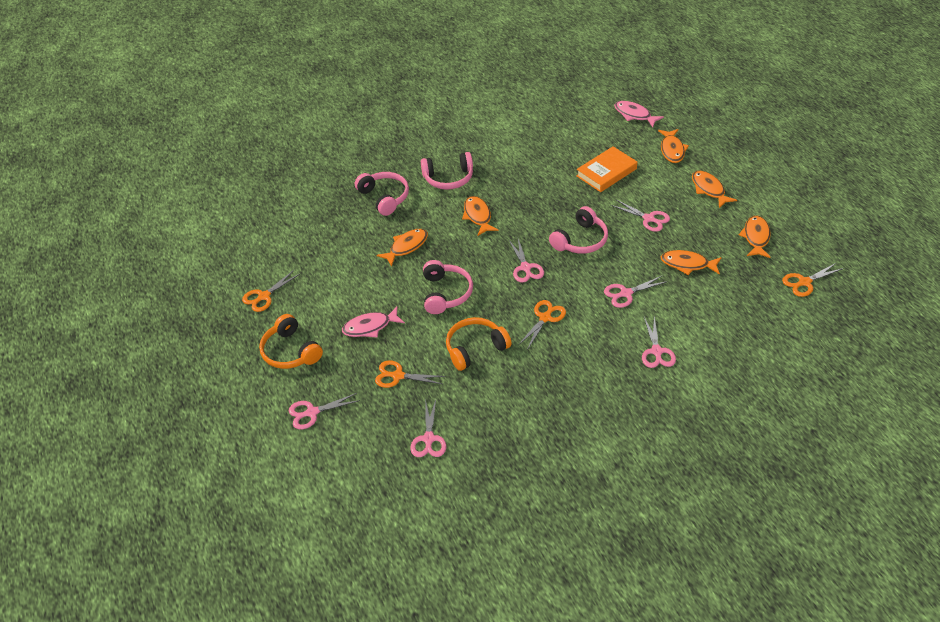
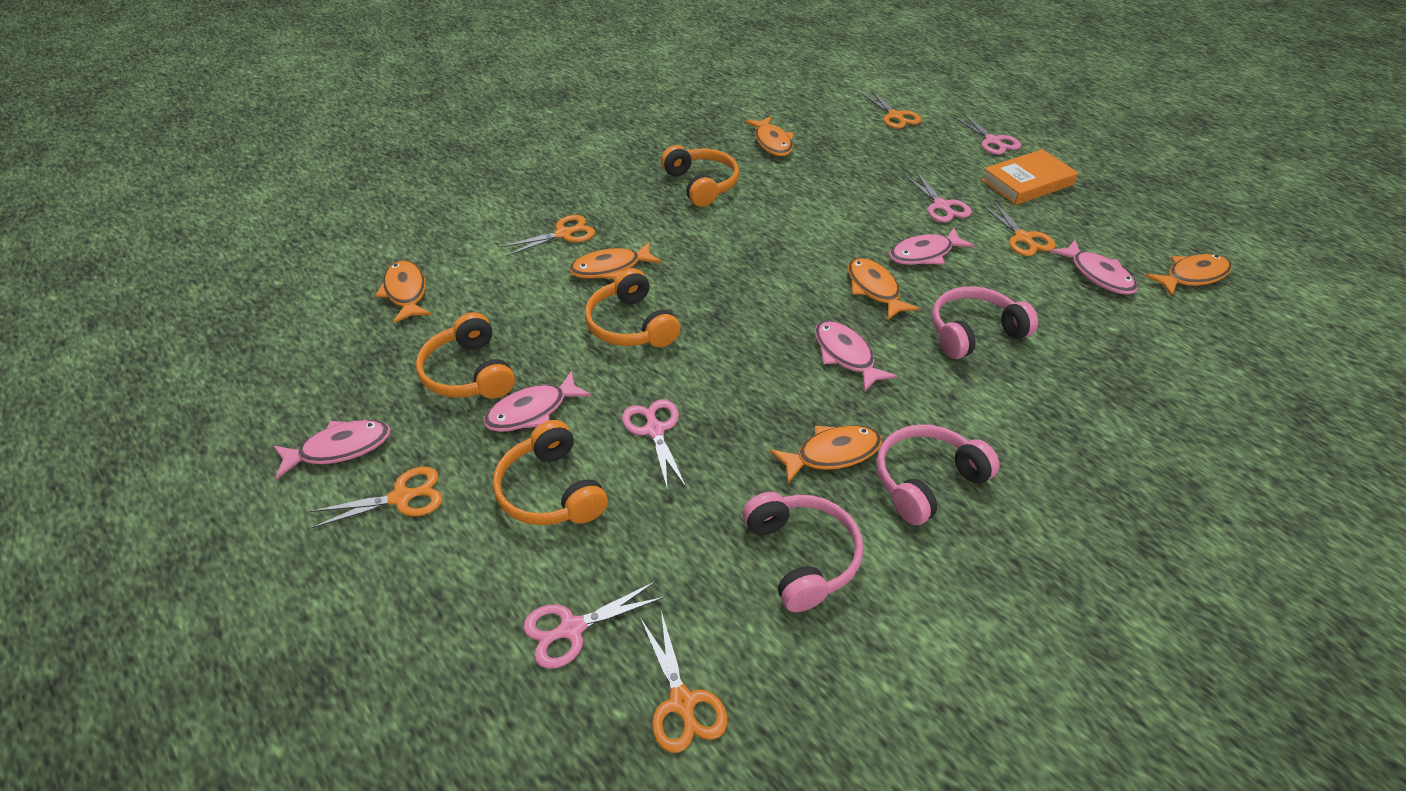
orange headphones: 2 -> 4
orange scissors: 4 -> 5
pink fish: 2 -> 5
pink headphones: 4 -> 3
pink scissors: 6 -> 4

